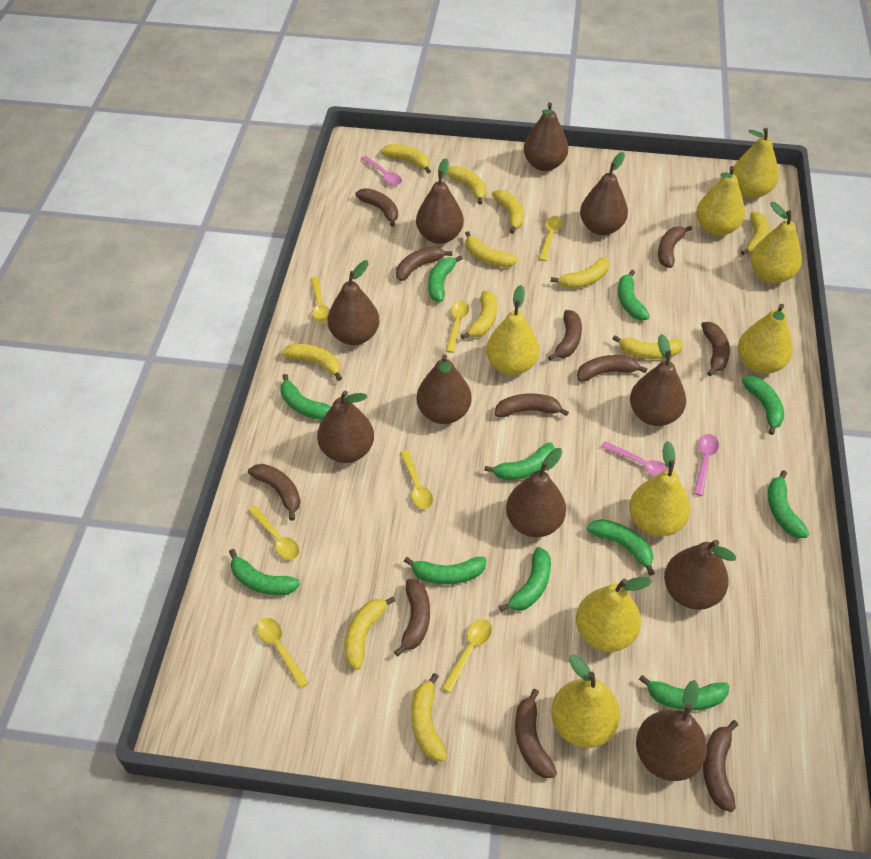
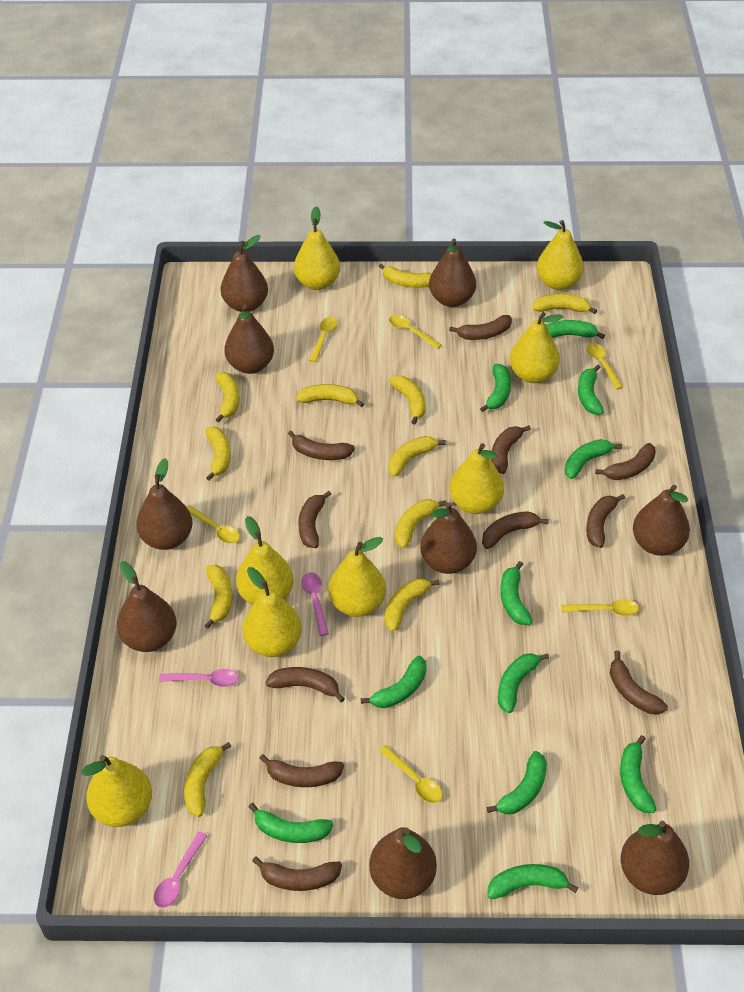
brown pear: 10 -> 9
yellow spoon: 7 -> 6

